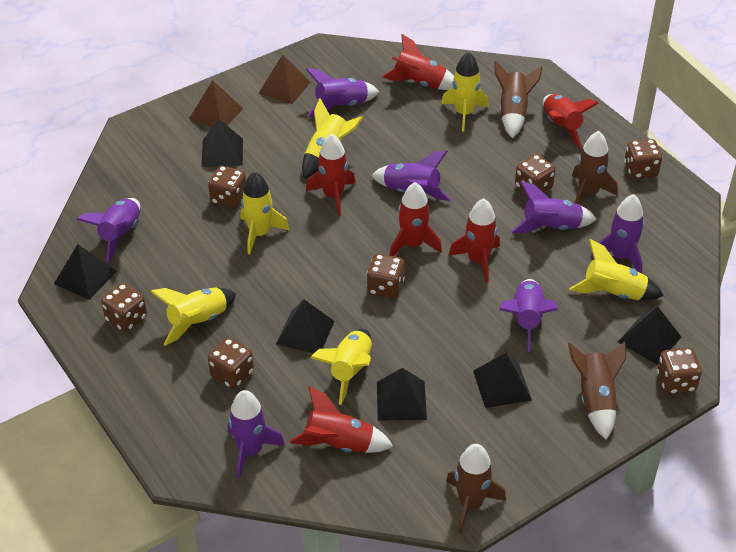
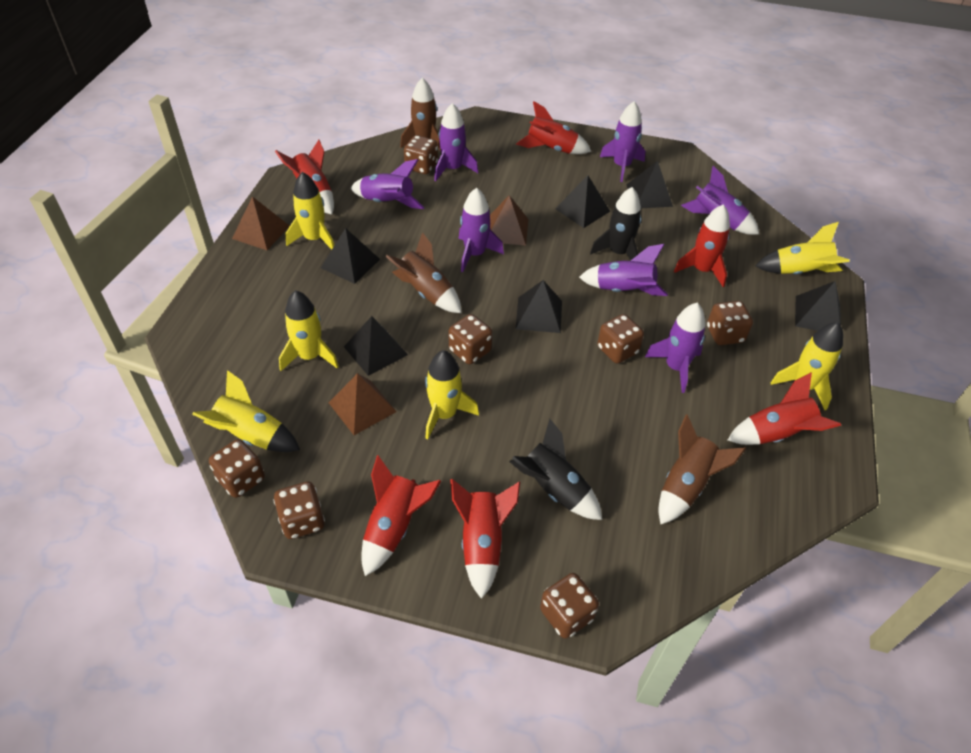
black rocket: 0 -> 2
brown pyramid: 2 -> 3
brown rocket: 4 -> 3

